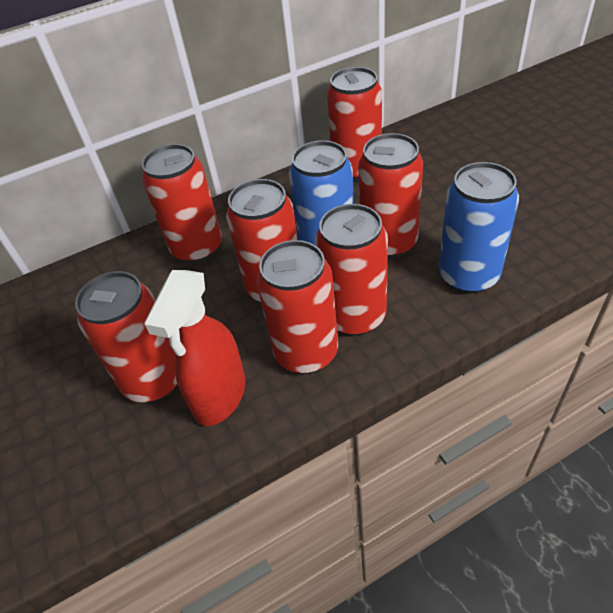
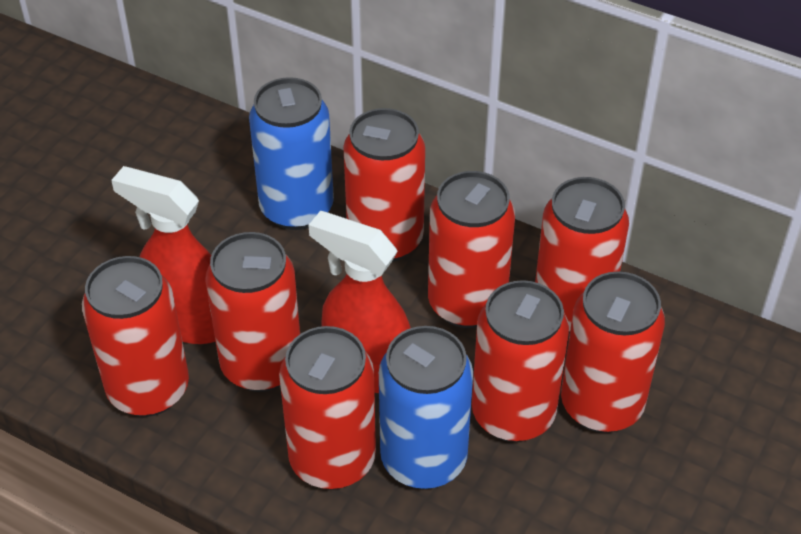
red can: 7 -> 8
red spray bottle: 1 -> 2

